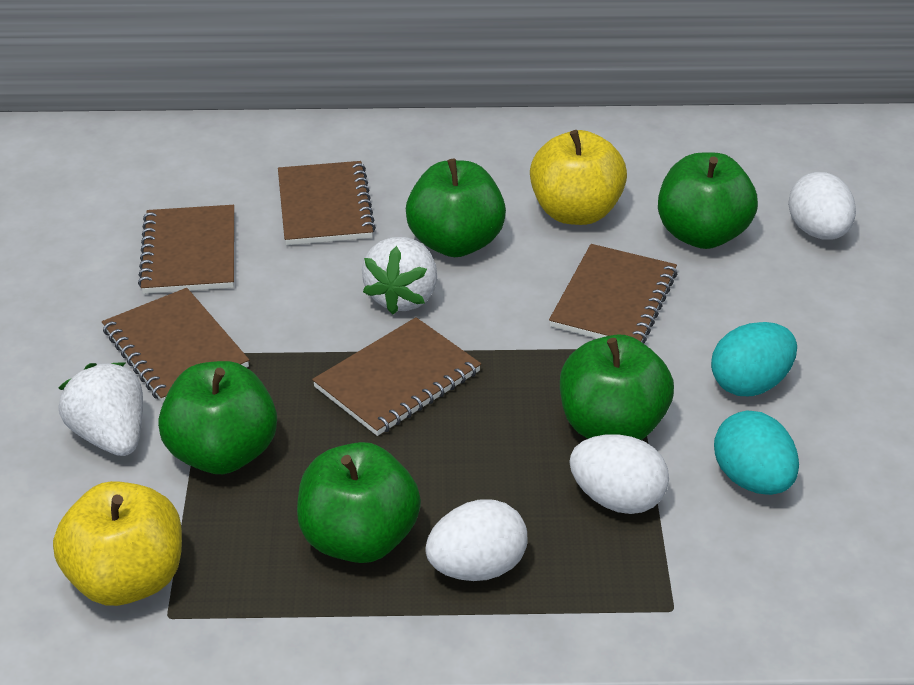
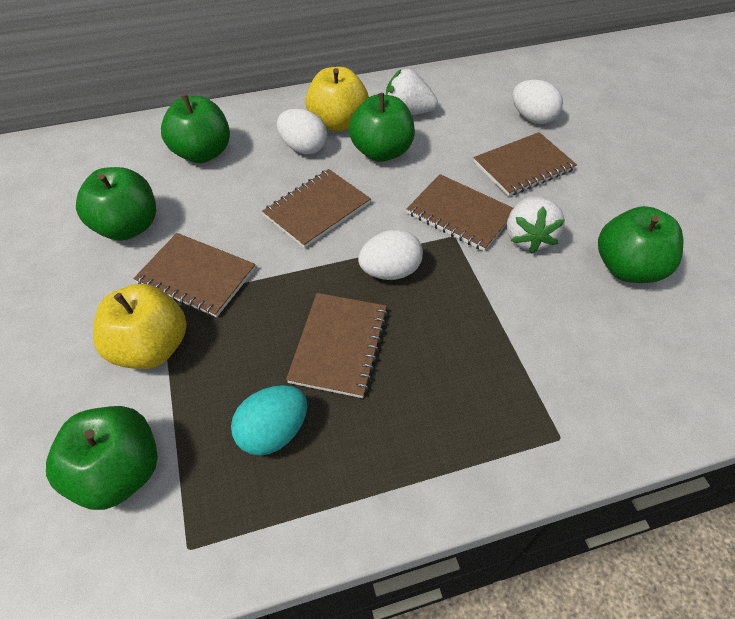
turquoise egg: 2 -> 1

